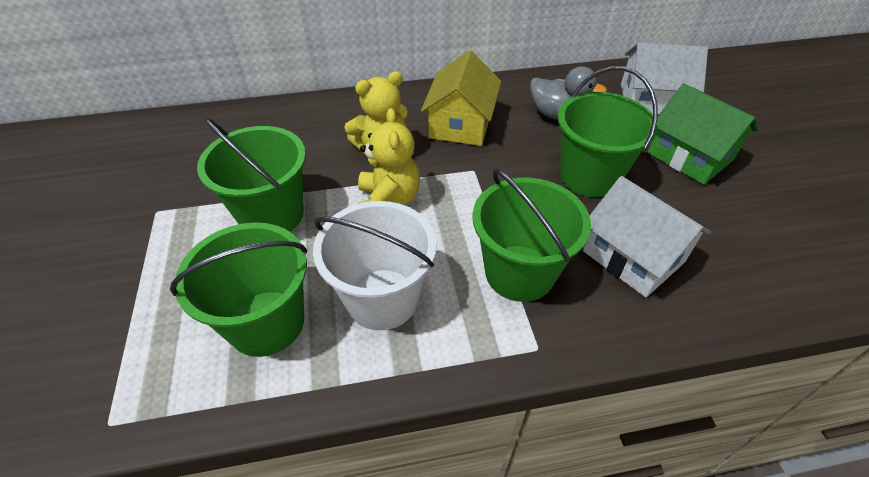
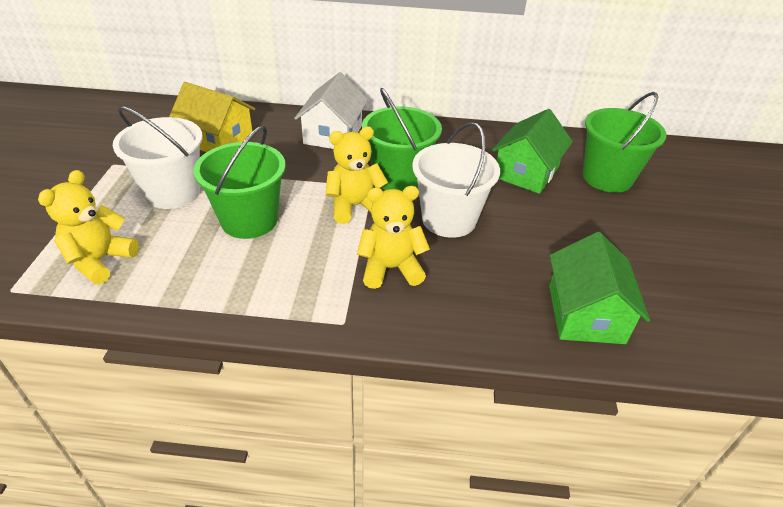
green bucket: 4 -> 3
green house: 1 -> 2
grey duck: 1 -> 0
white bucket: 1 -> 2
white house: 2 -> 1
yellow teddy bear: 2 -> 3

